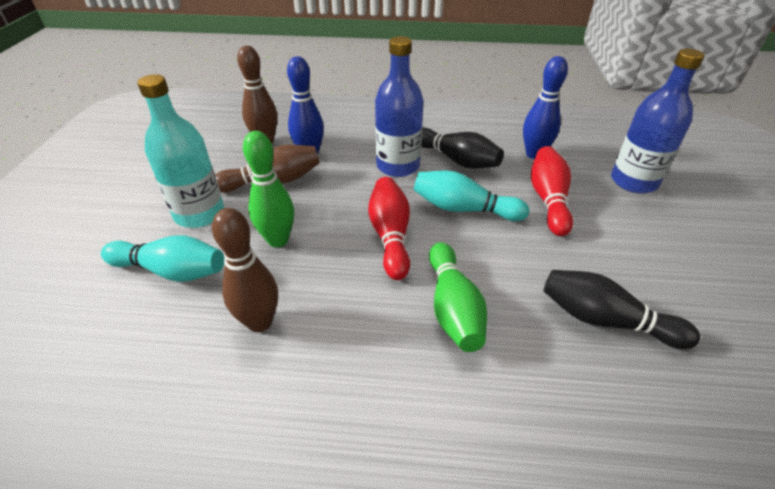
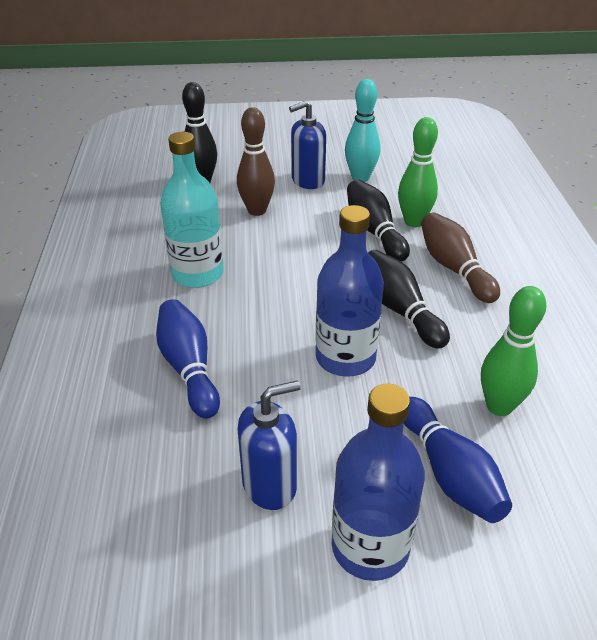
black bowling pin: 2 -> 3
blue soap dispenser: 0 -> 2
brown bowling pin: 3 -> 2
red bowling pin: 2 -> 0
turquoise bowling pin: 2 -> 1

